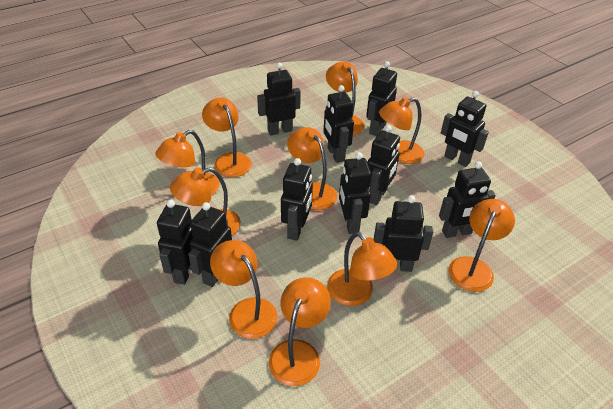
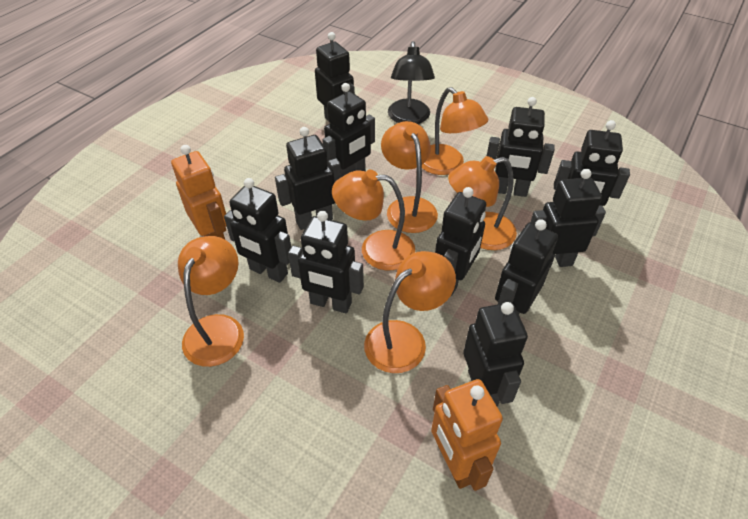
black lamp: 0 -> 1
orange lamp: 10 -> 6
orange robot: 0 -> 2

